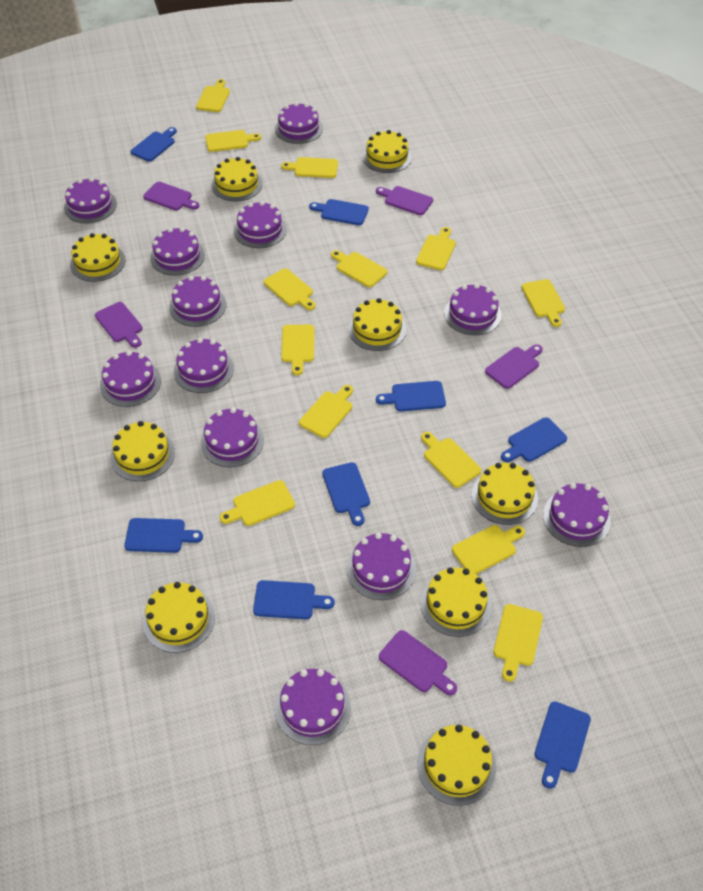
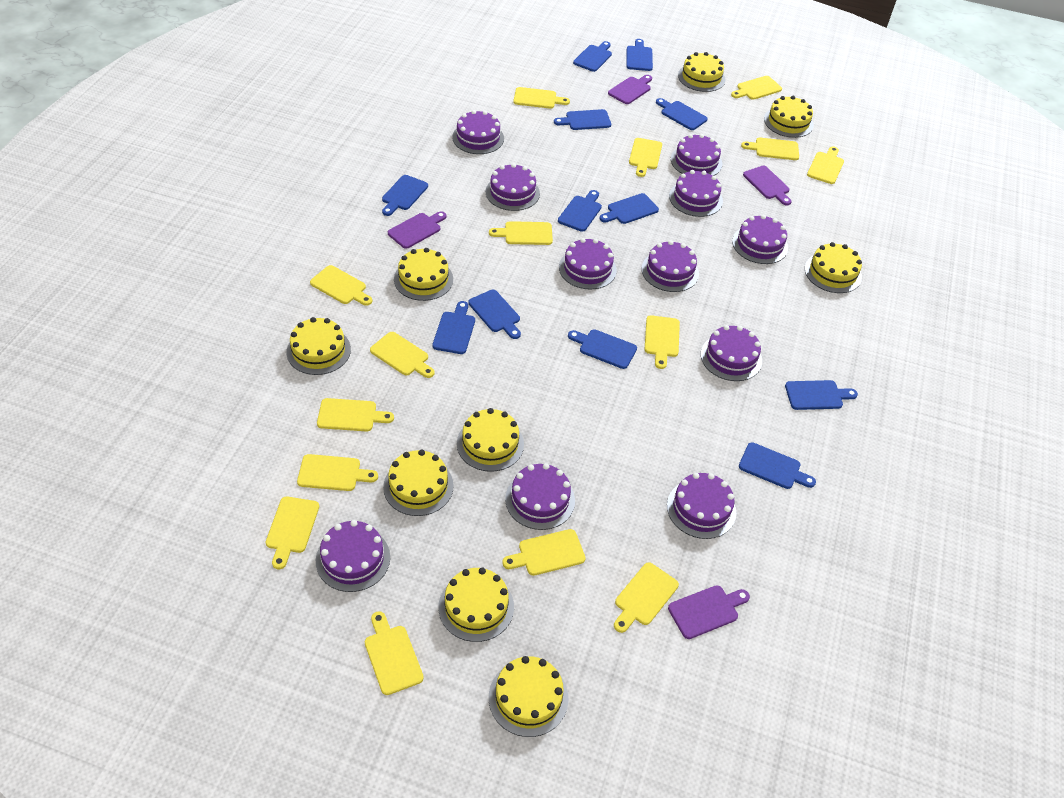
blue cutting board: 8 -> 12
purple cake: 12 -> 11
purple cutting board: 5 -> 4
yellow cutting board: 13 -> 15

